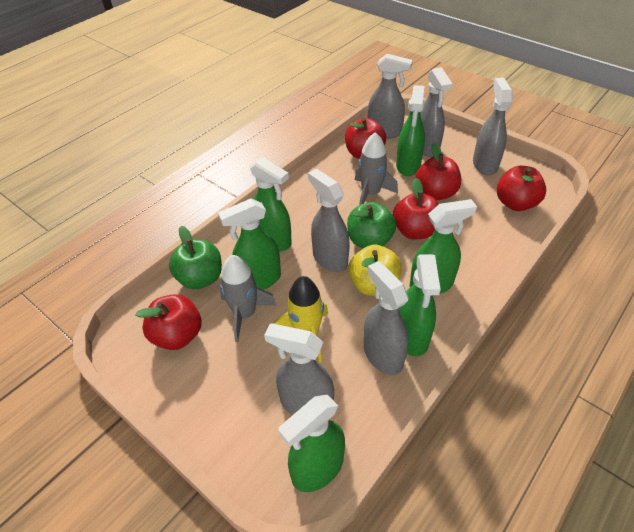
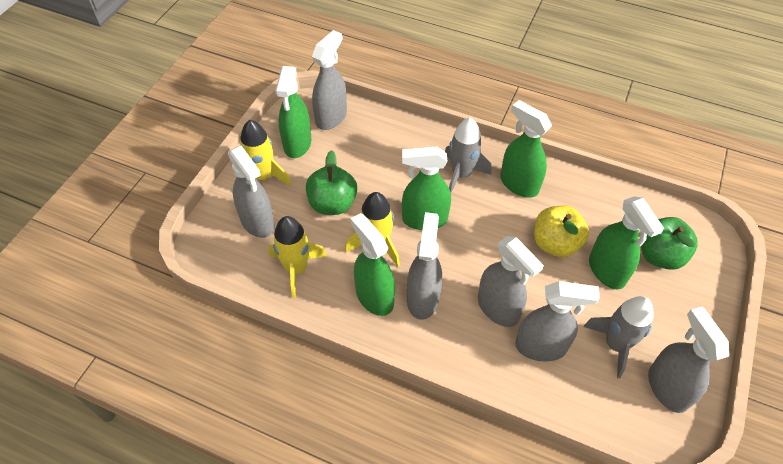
green spray bottle: 6 -> 5
red apple: 5 -> 0
yellow rocket: 1 -> 3

